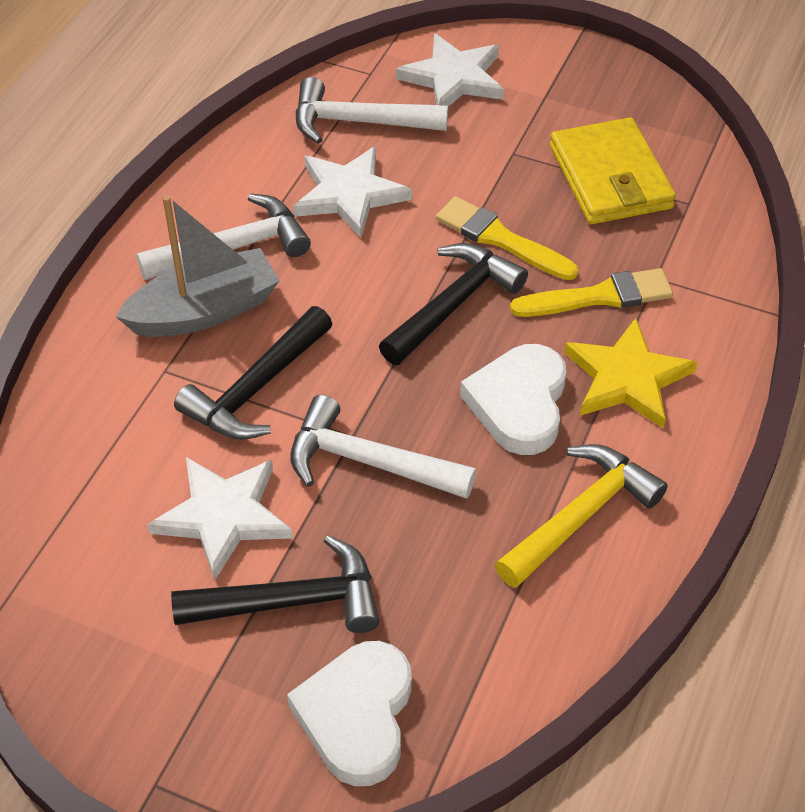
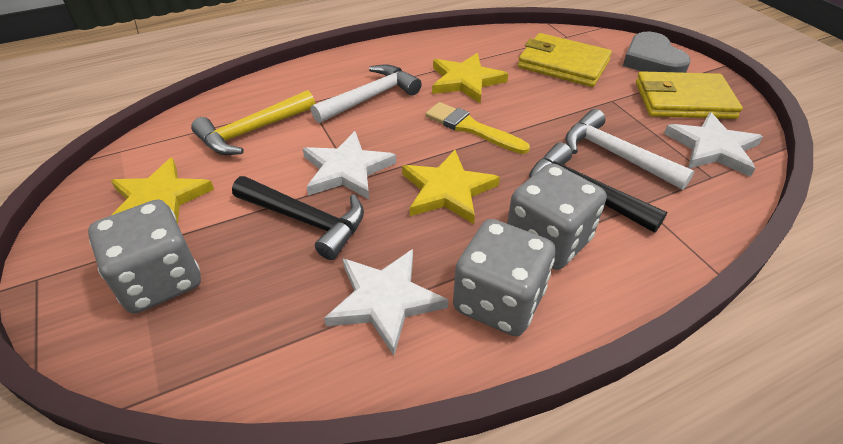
black hammer: 3 -> 2
grey boat: 1 -> 0
grey dice: 0 -> 3
grey heart: 0 -> 1
white hammer: 3 -> 2
white heart: 2 -> 0
yellow brush: 2 -> 1
yellow star: 1 -> 3
yellow wallet: 1 -> 2

